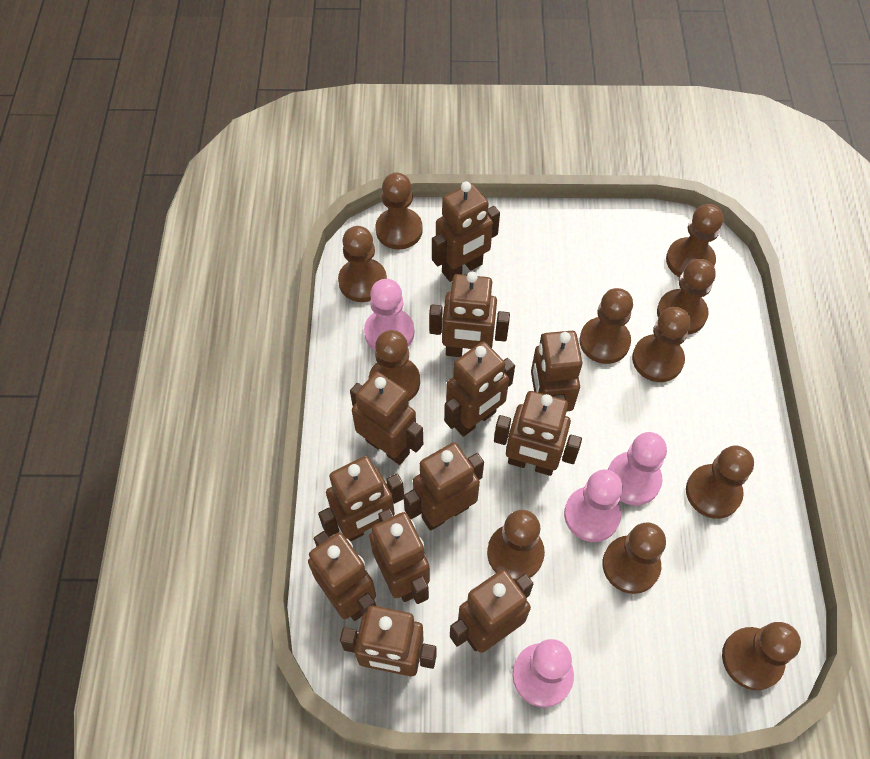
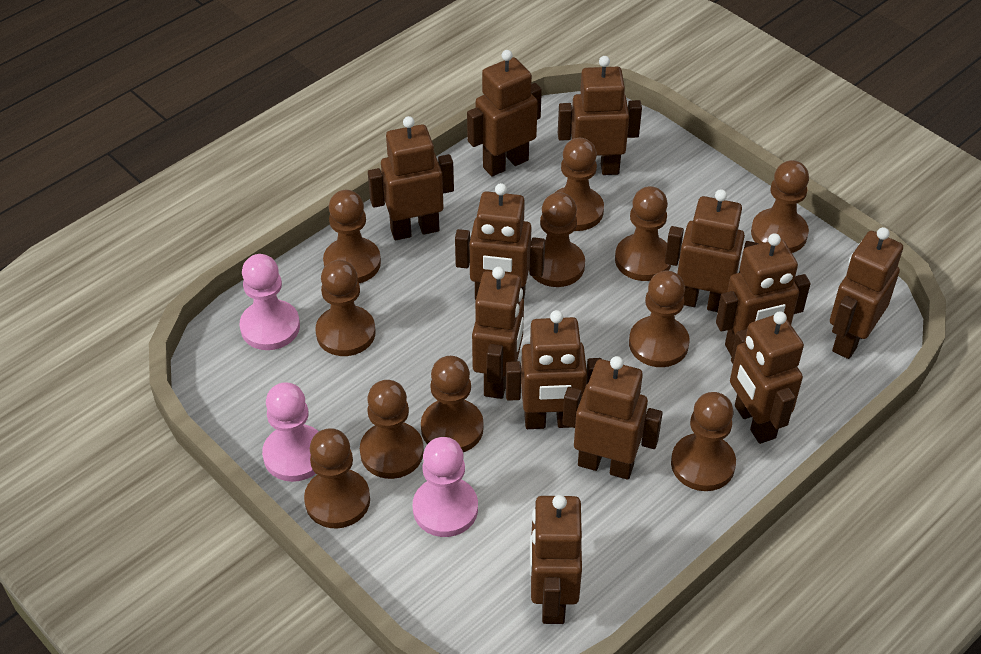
pink pawn: 4 -> 3

